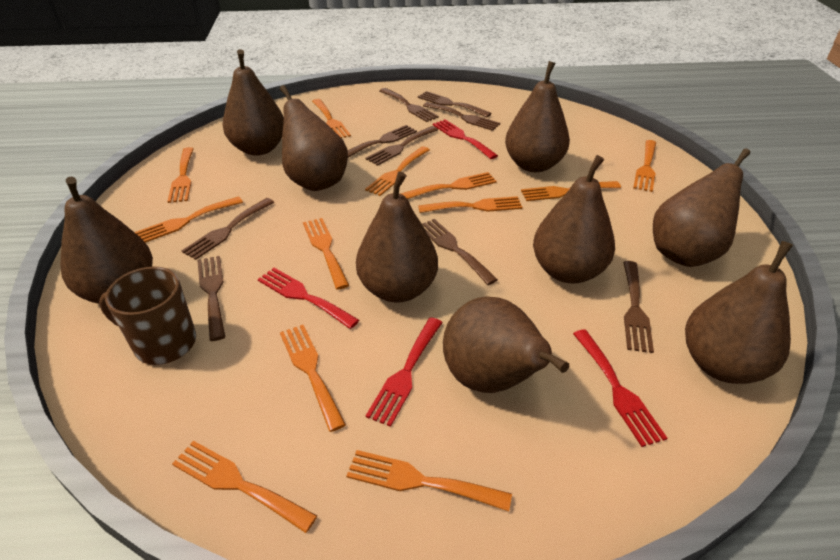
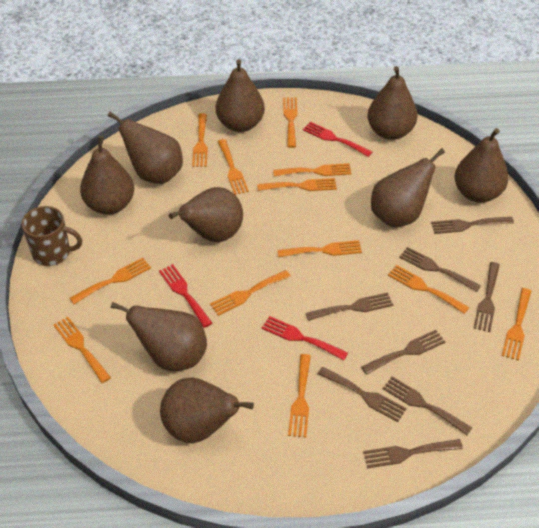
brown fork: 9 -> 8
red fork: 4 -> 3

